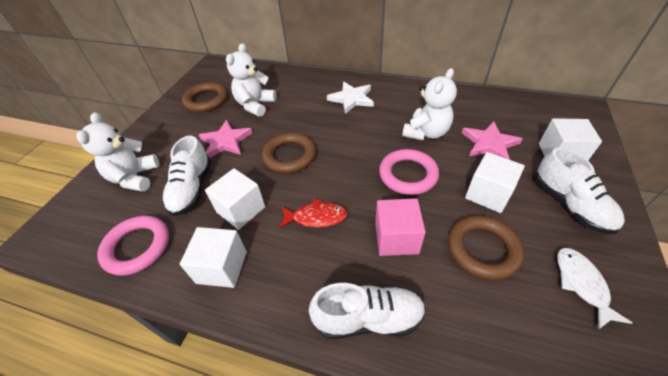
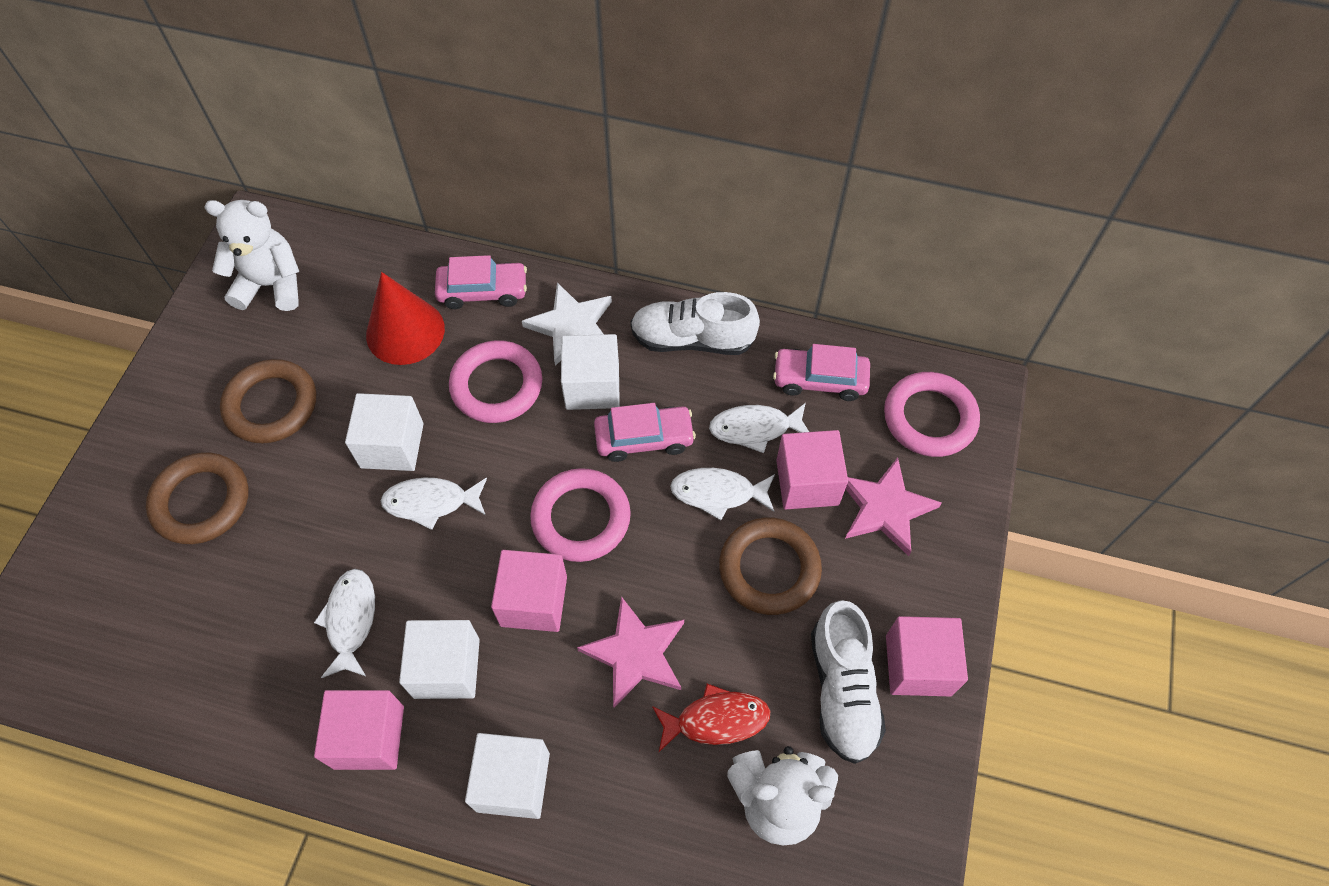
pink car: 0 -> 3
pink cube: 1 -> 4
pink ring: 2 -> 3
red cone: 0 -> 1
white fish: 1 -> 4
white shoe: 3 -> 2
white teddy bear: 3 -> 2

